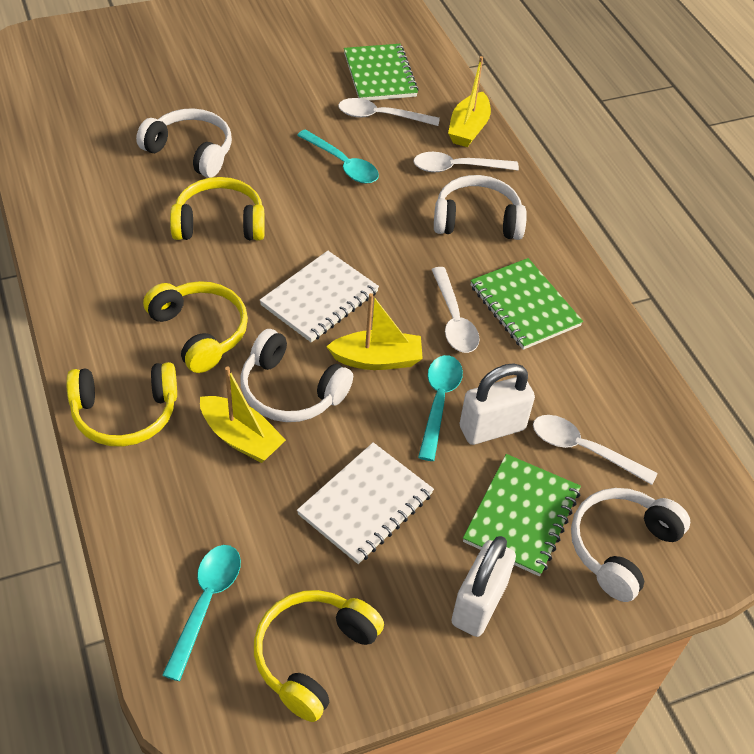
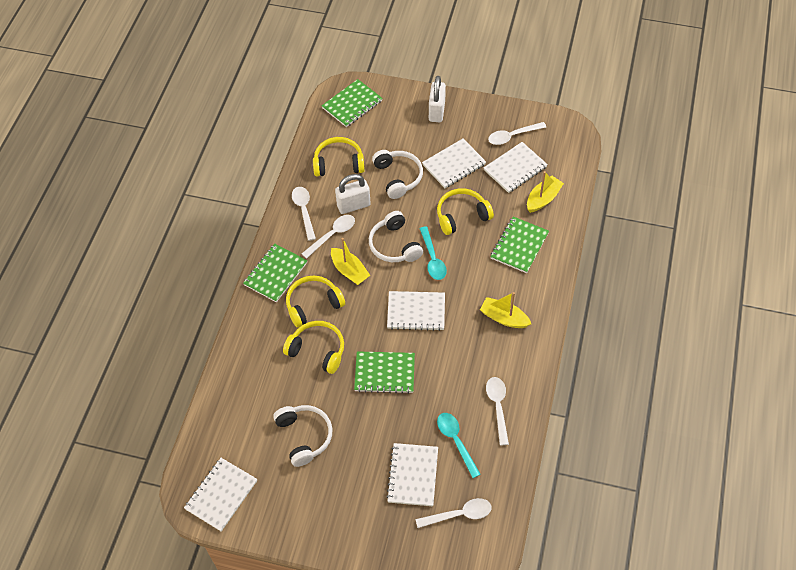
green notebook: 3 -> 4
turquoise spoon: 3 -> 2
white headphones: 4 -> 3
white notebook: 2 -> 5
white spoon: 4 -> 5

